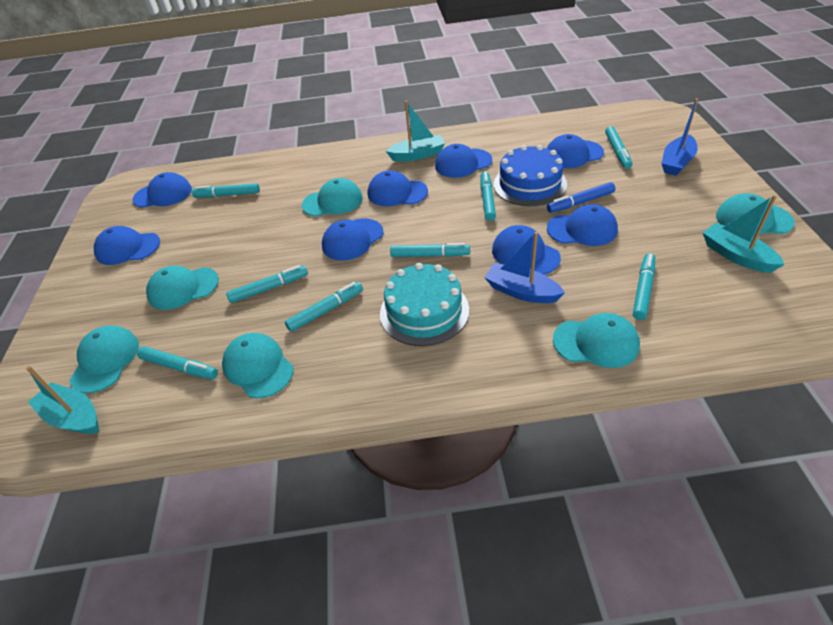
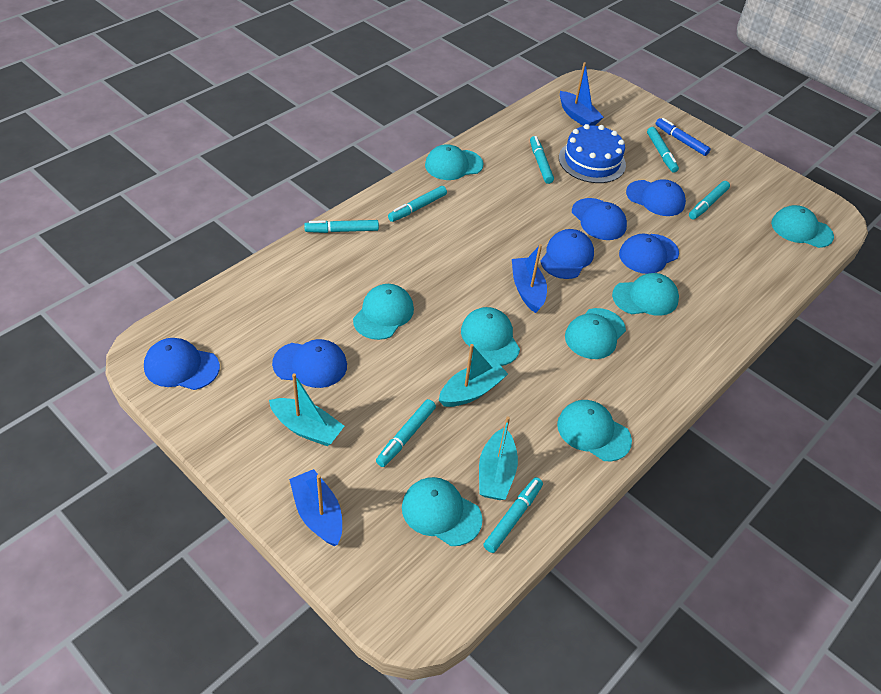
blue boat: 2 -> 3
blue cap: 8 -> 6
turquoise cake: 1 -> 0
turquoise cap: 6 -> 8
turquoise marker: 8 -> 7

